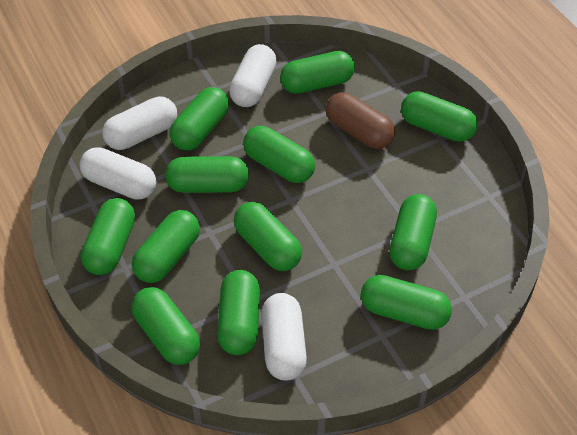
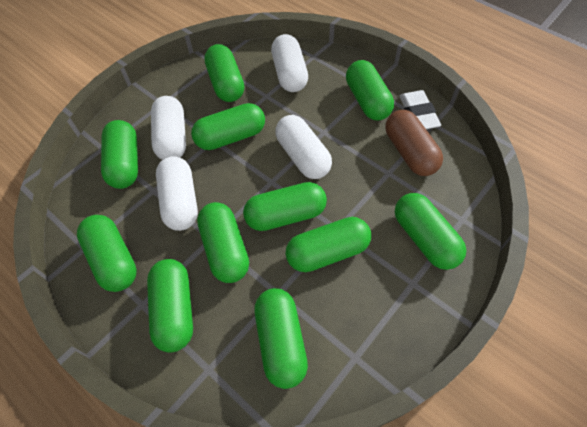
green capsule: 12 -> 11
white eraser: 0 -> 1

